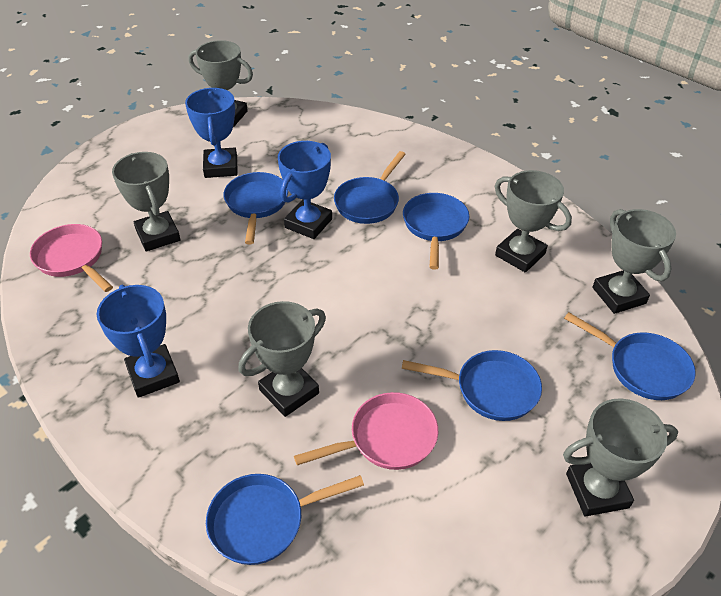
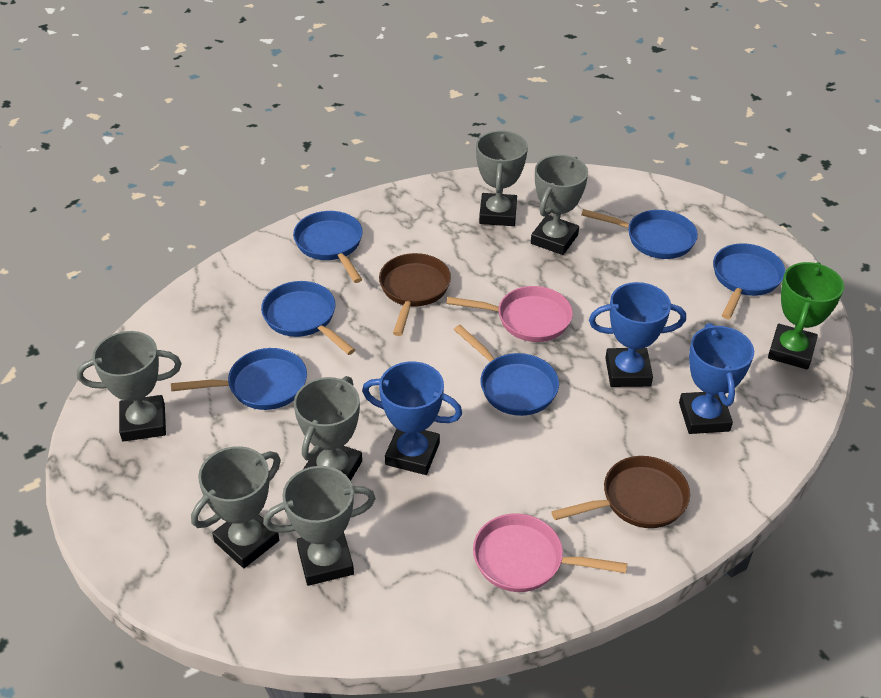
brown pan: 0 -> 2
green trophy: 0 -> 1

